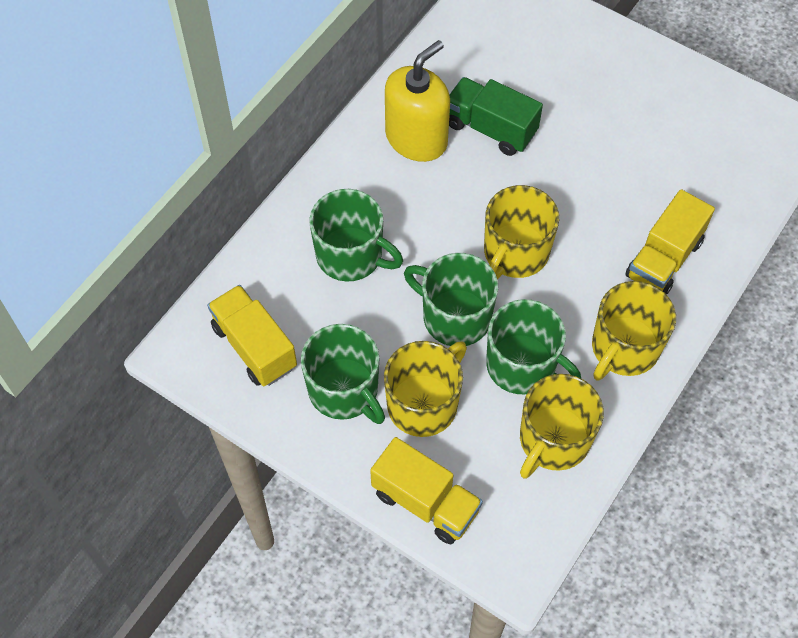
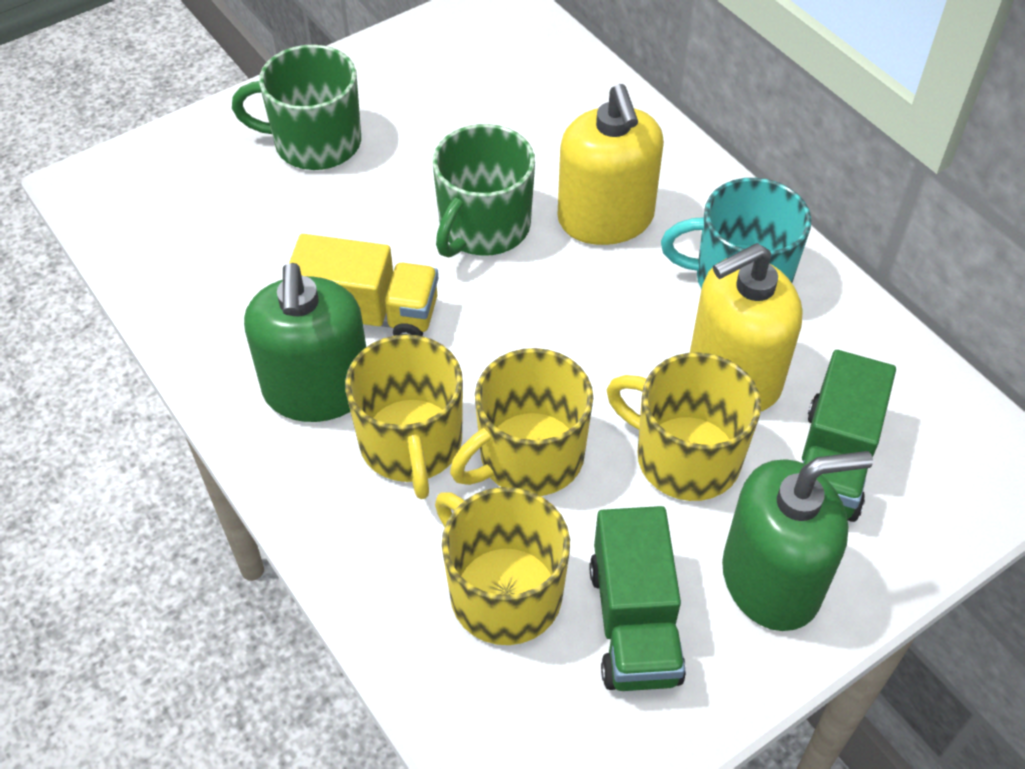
green mug: 4 -> 2
green soap dispenser: 0 -> 2
green truck: 1 -> 2
turquoise mug: 0 -> 1
yellow soap dispenser: 1 -> 2
yellow truck: 3 -> 1

